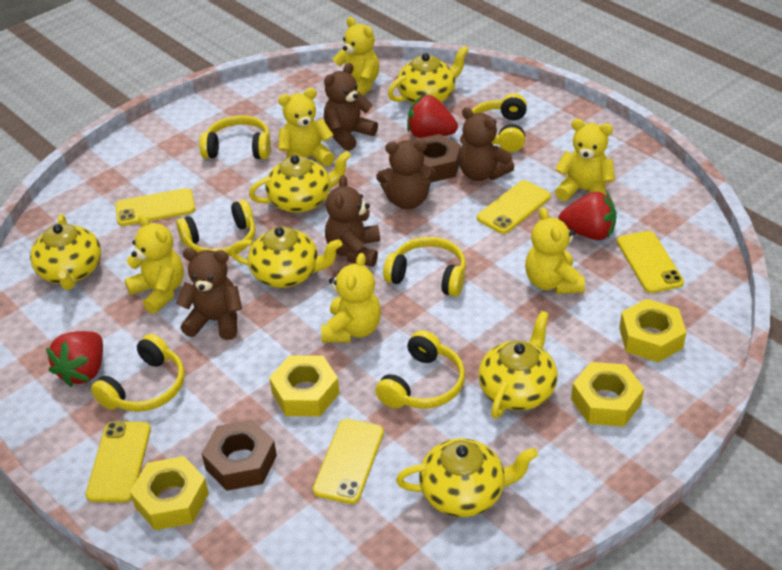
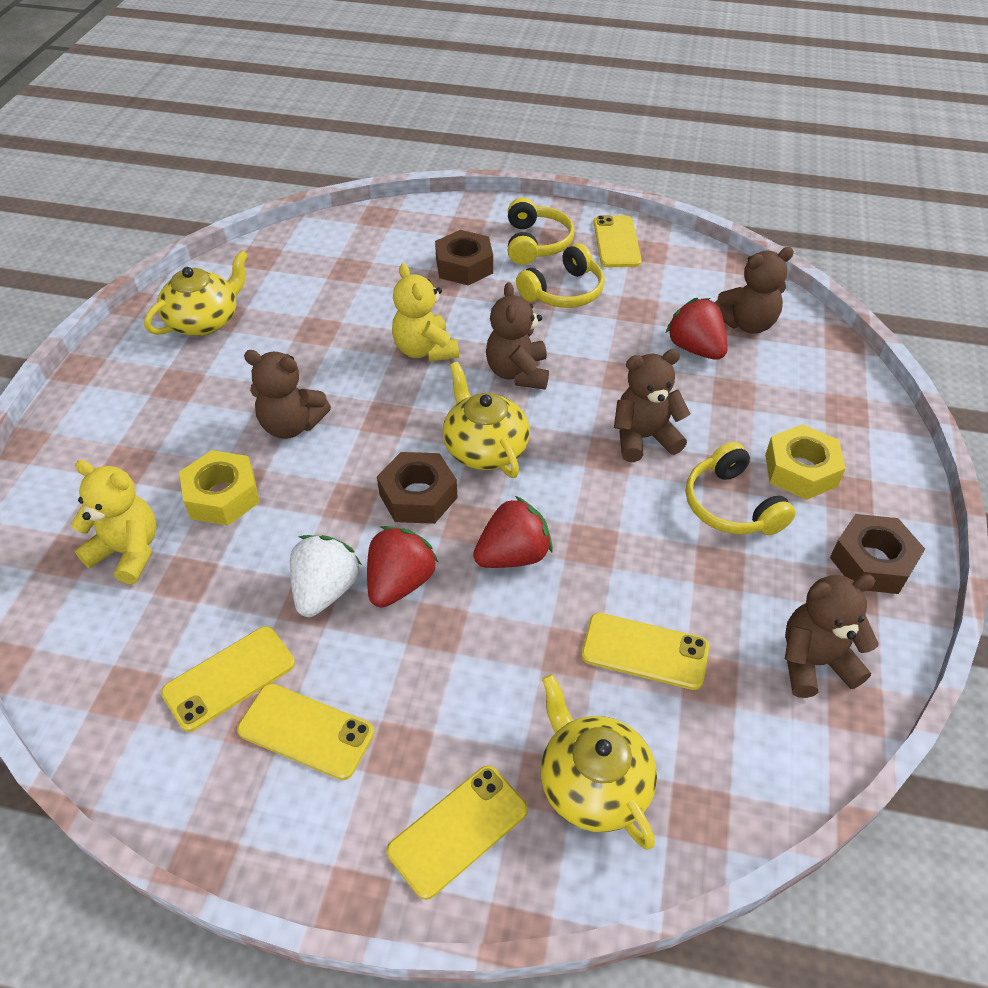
brown nut: 2 -> 3
white strawberry: 0 -> 1
yellow headphones: 6 -> 3
yellow nut: 4 -> 2
yellow teapot: 6 -> 3
yellow teddy bear: 6 -> 2

